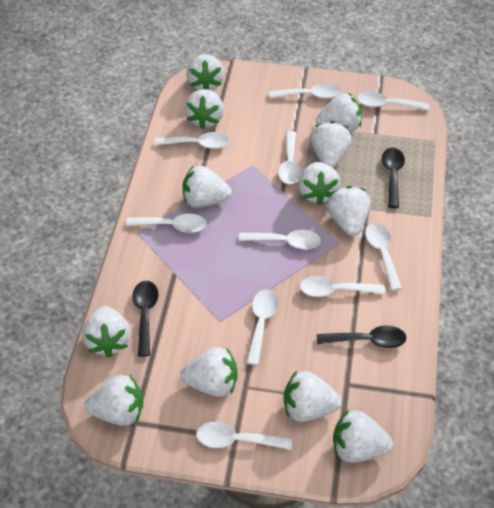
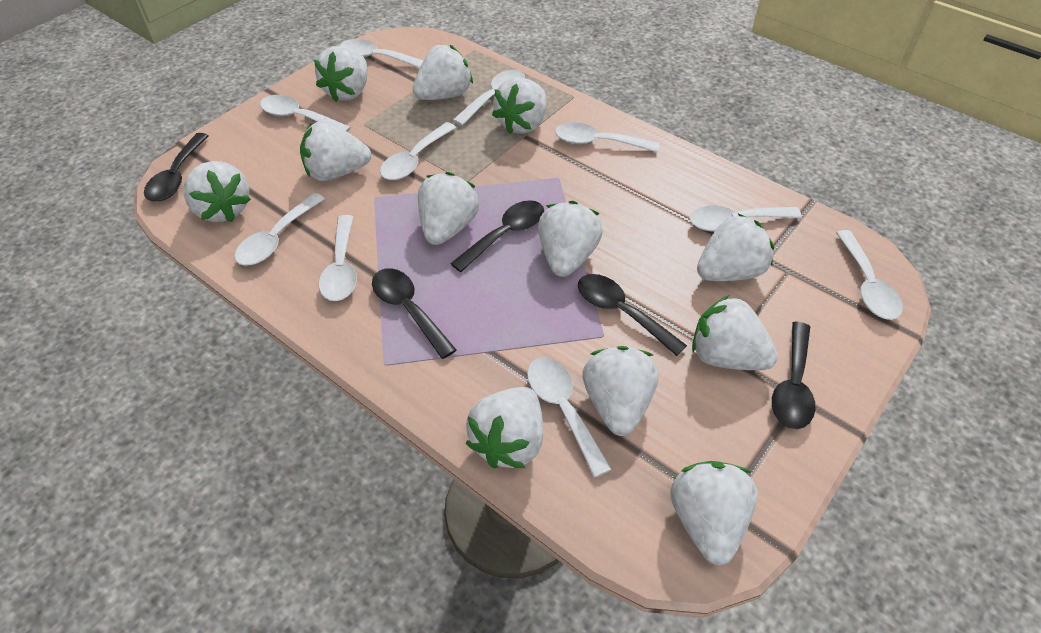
black spoon: 3 -> 5

